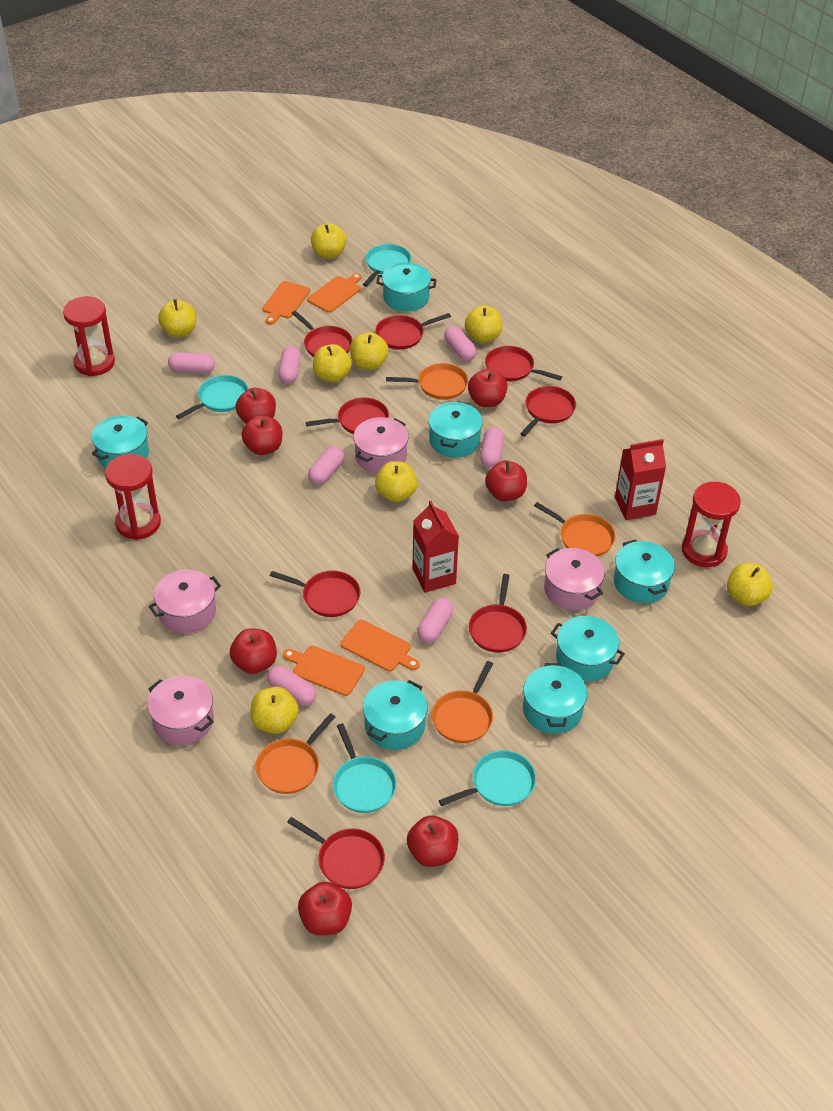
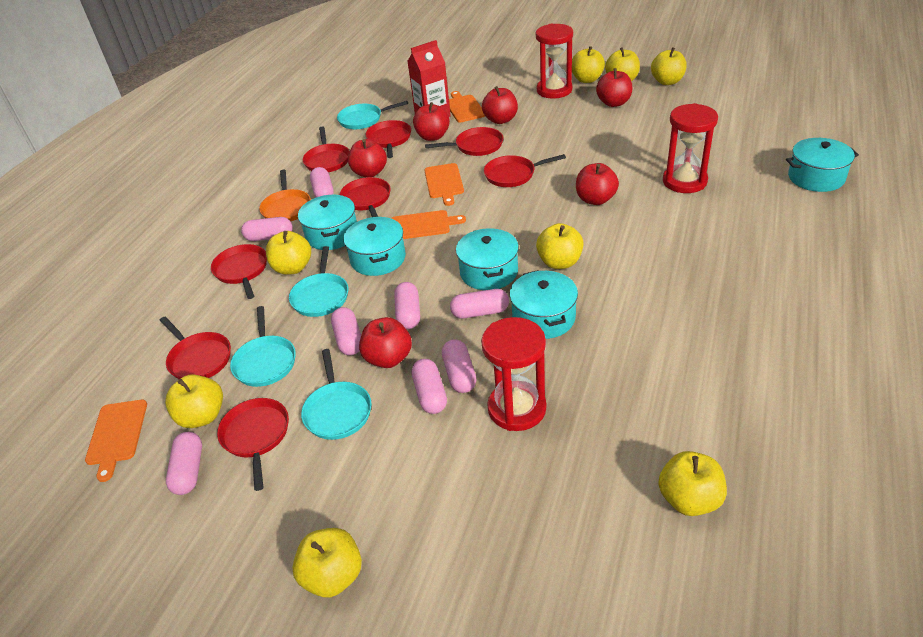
orange pan: 4 -> 1
pink capsule: 7 -> 8
pink pot: 4 -> 0
red apple: 7 -> 6
red carton: 2 -> 1
turquoise pot: 7 -> 5

